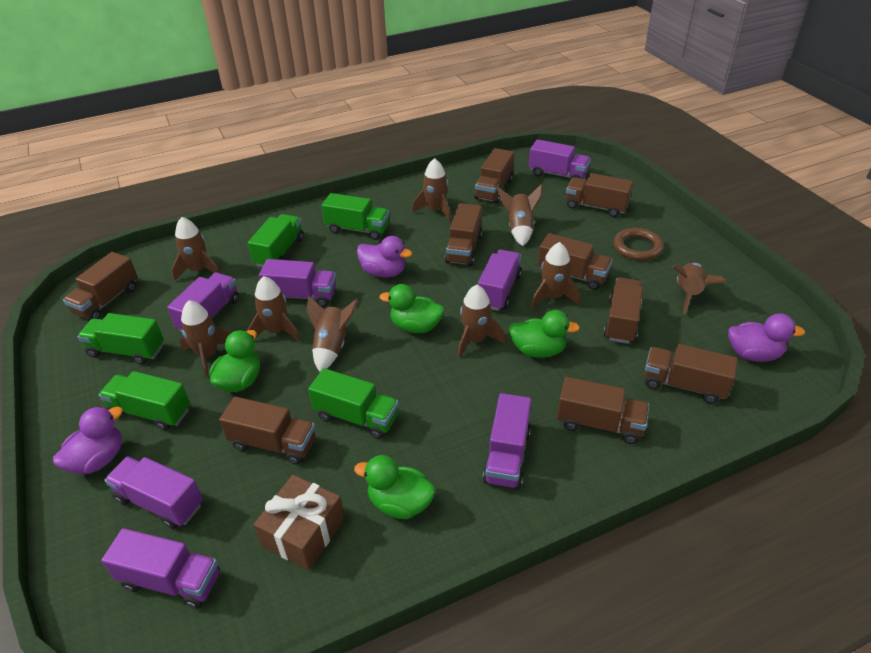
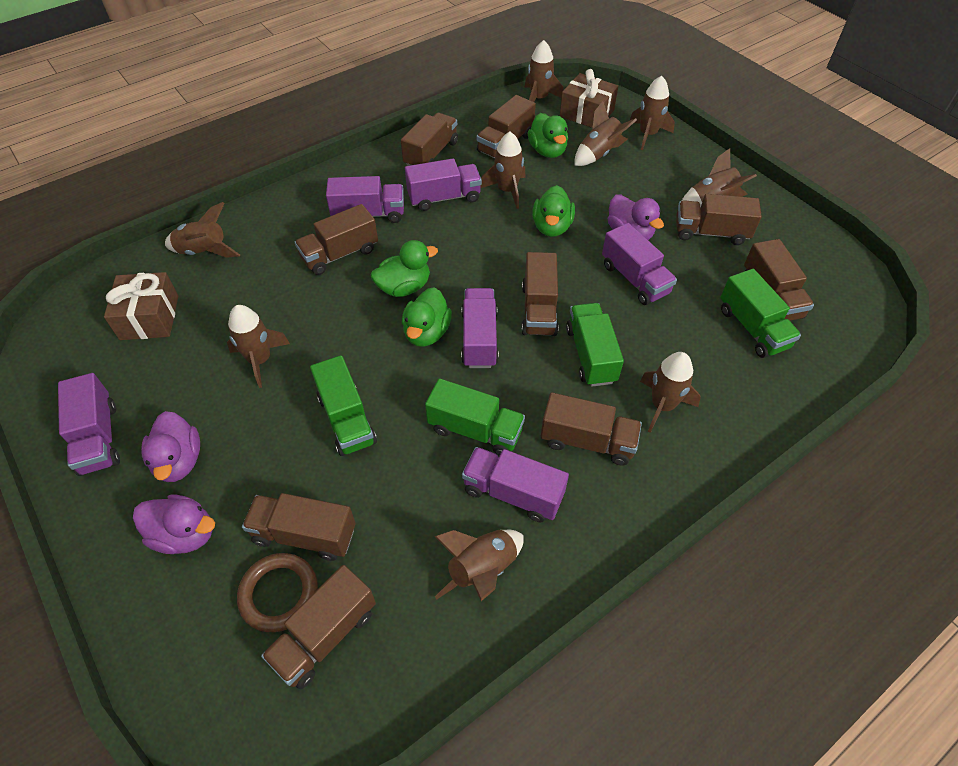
brown gift: 1 -> 2
green truck: 5 -> 4
purple truck: 7 -> 6

